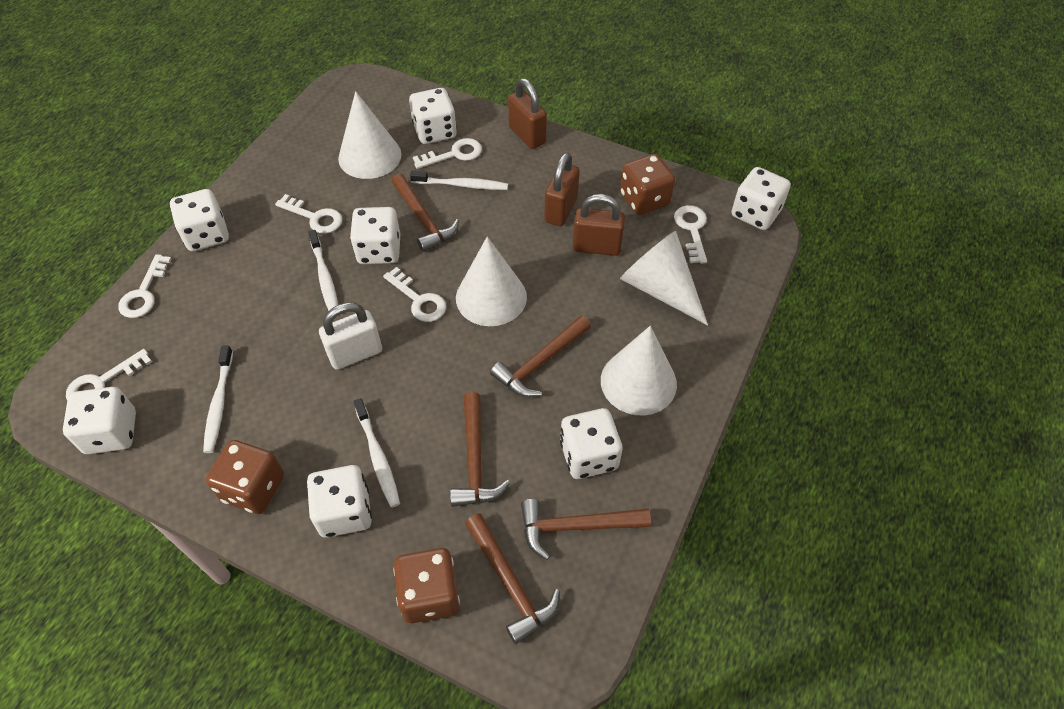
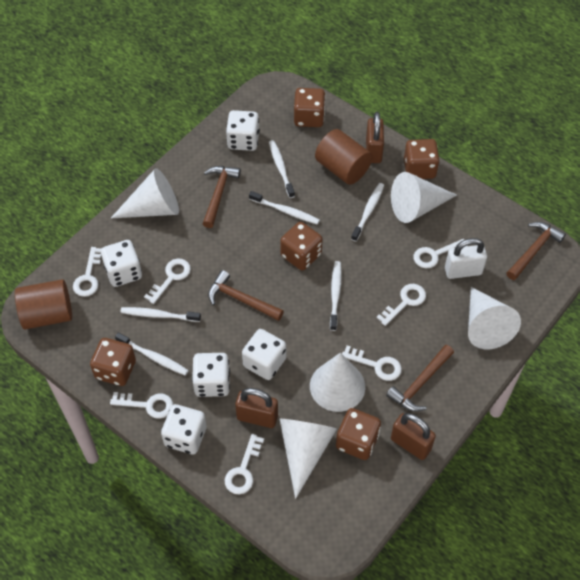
brown cylinder: 0 -> 2
brown dice: 3 -> 5
brown hammer: 5 -> 4
white cone: 4 -> 5
white dice: 7 -> 5
white key: 6 -> 7
white toothbrush: 4 -> 6

